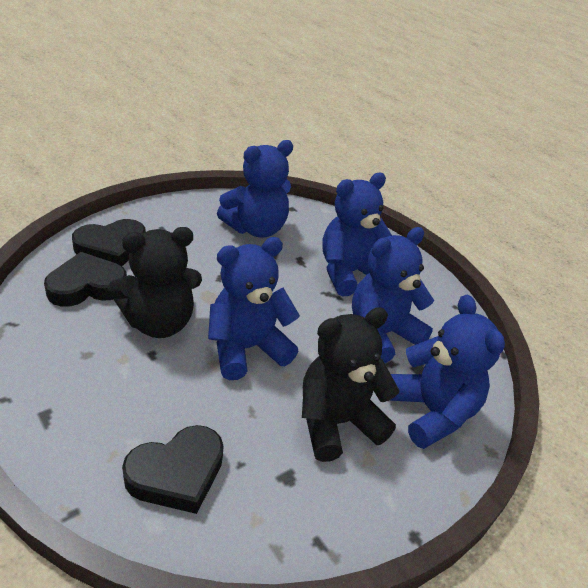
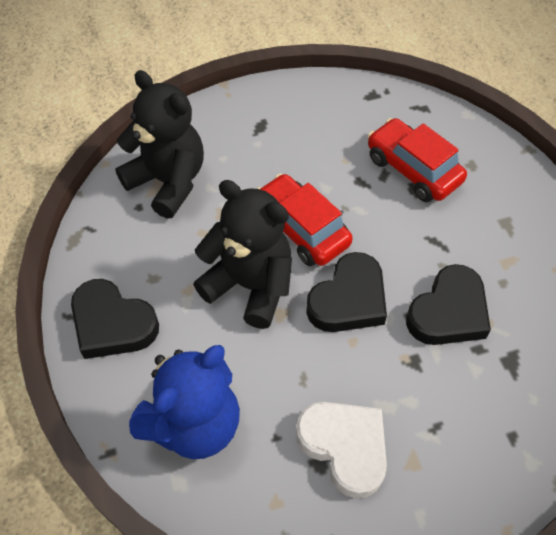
blue teddy bear: 5 -> 1
red car: 0 -> 2
white heart: 0 -> 1

